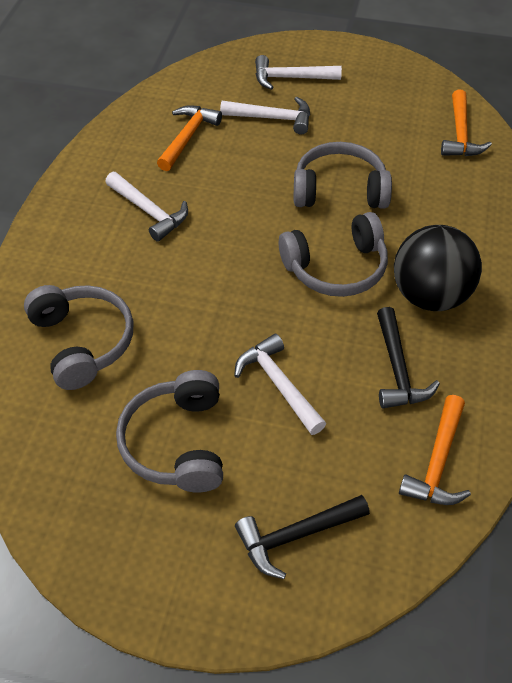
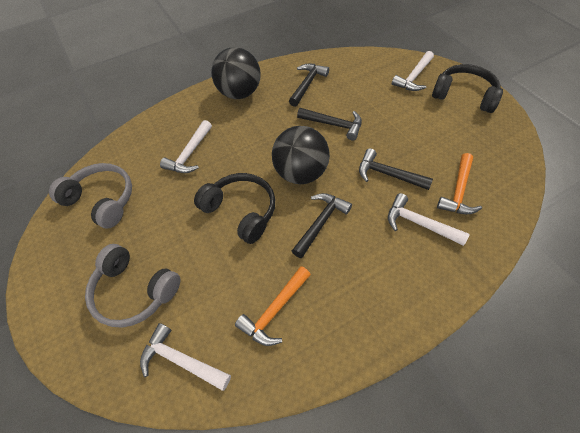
black ball: 1 -> 2
black hammer: 2 -> 4
black headphones: 0 -> 2
grey headphones: 4 -> 2
orange hammer: 3 -> 2

